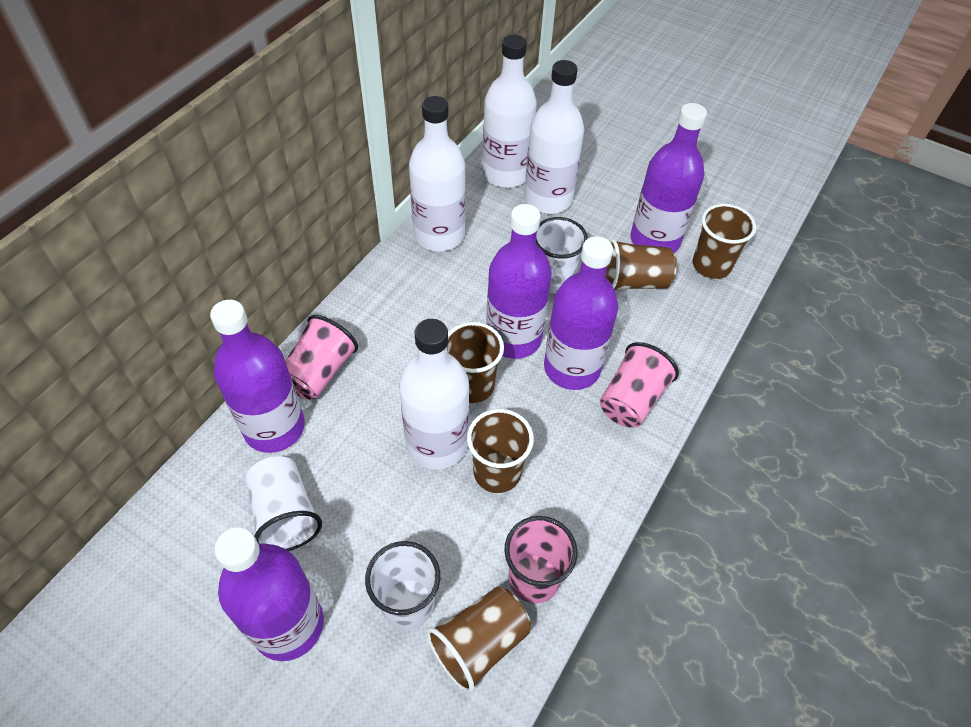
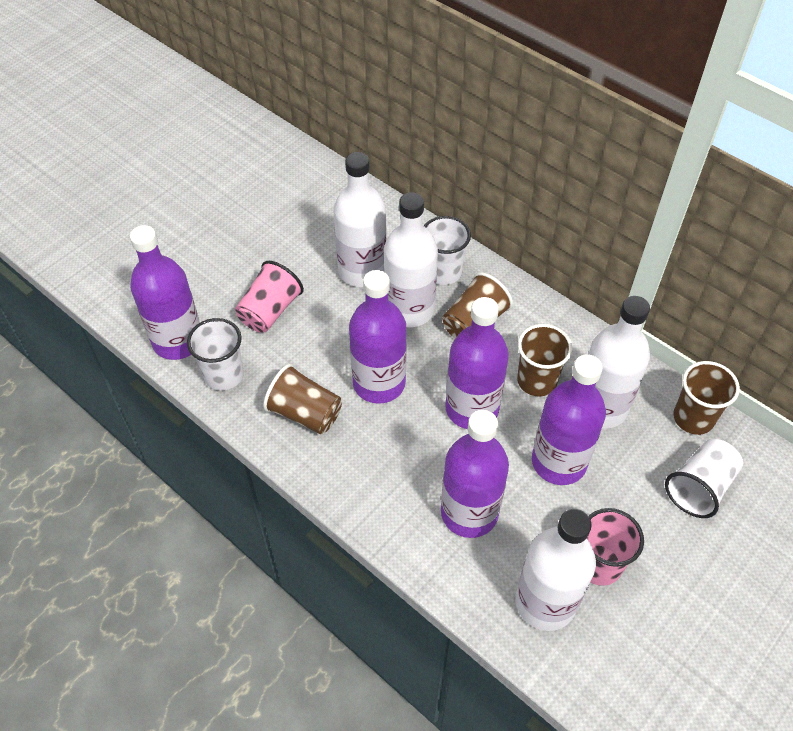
brown cup: 5 -> 4
pink cup: 3 -> 2

